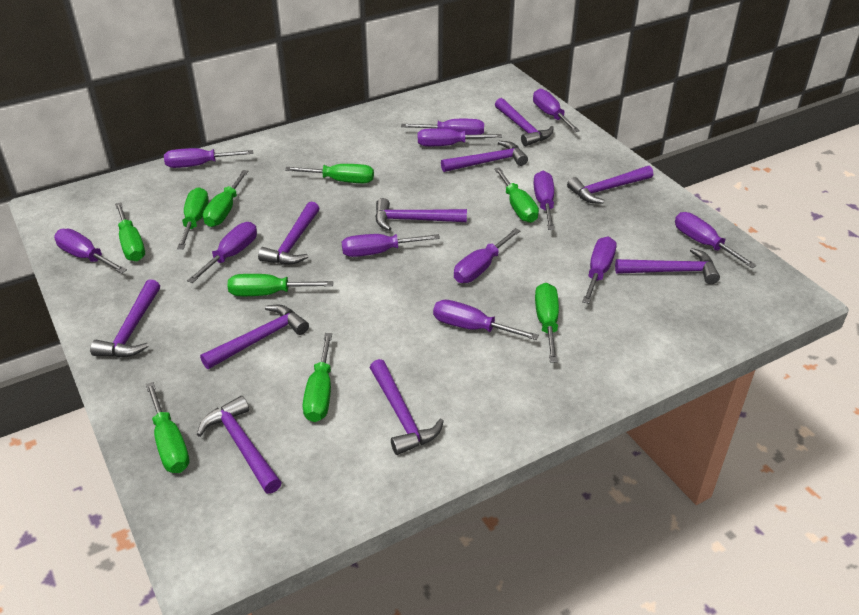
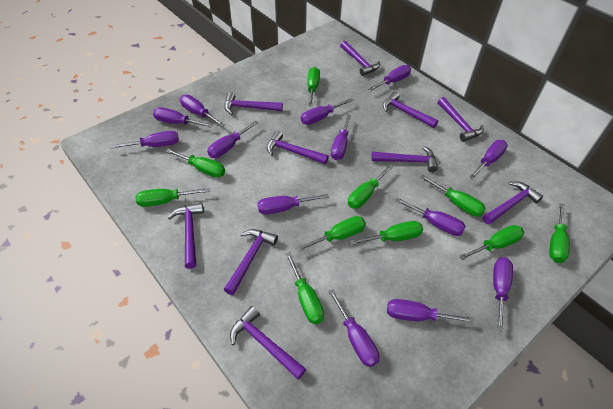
green screwdriver: 9 -> 10
purple screwdriver: 12 -> 13

